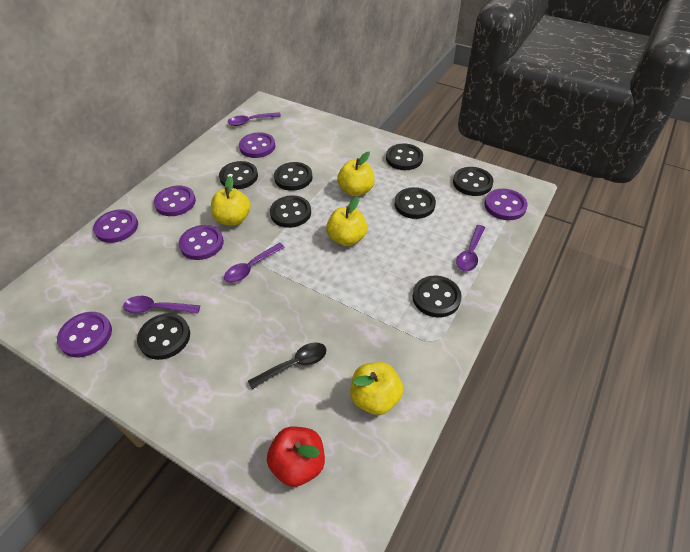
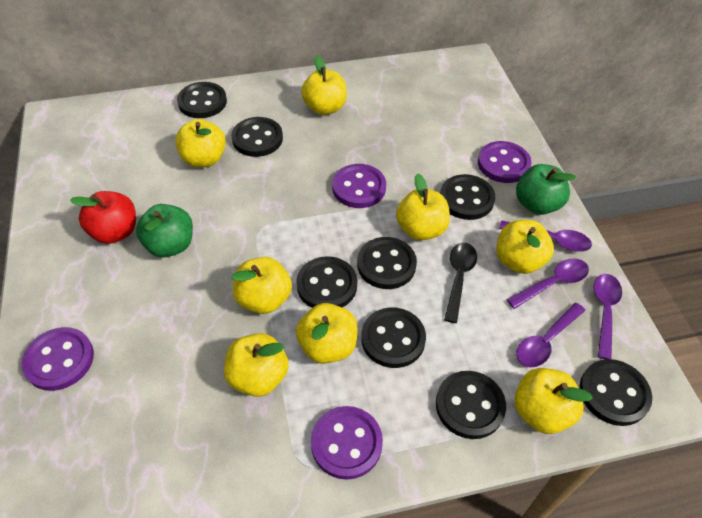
green apple: 0 -> 2
purple button: 6 -> 4
yellow apple: 4 -> 8

